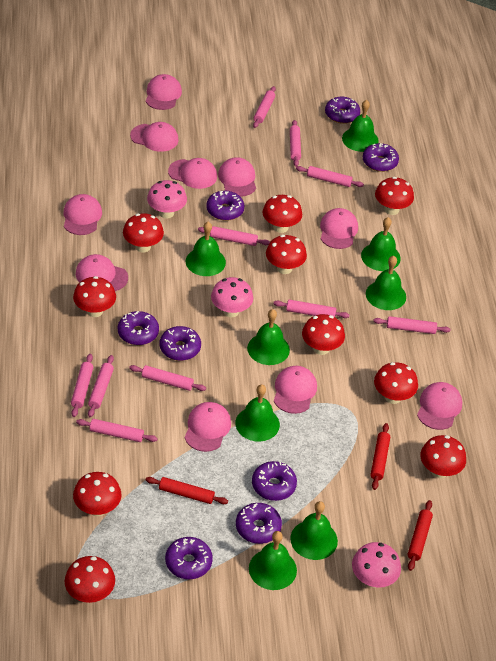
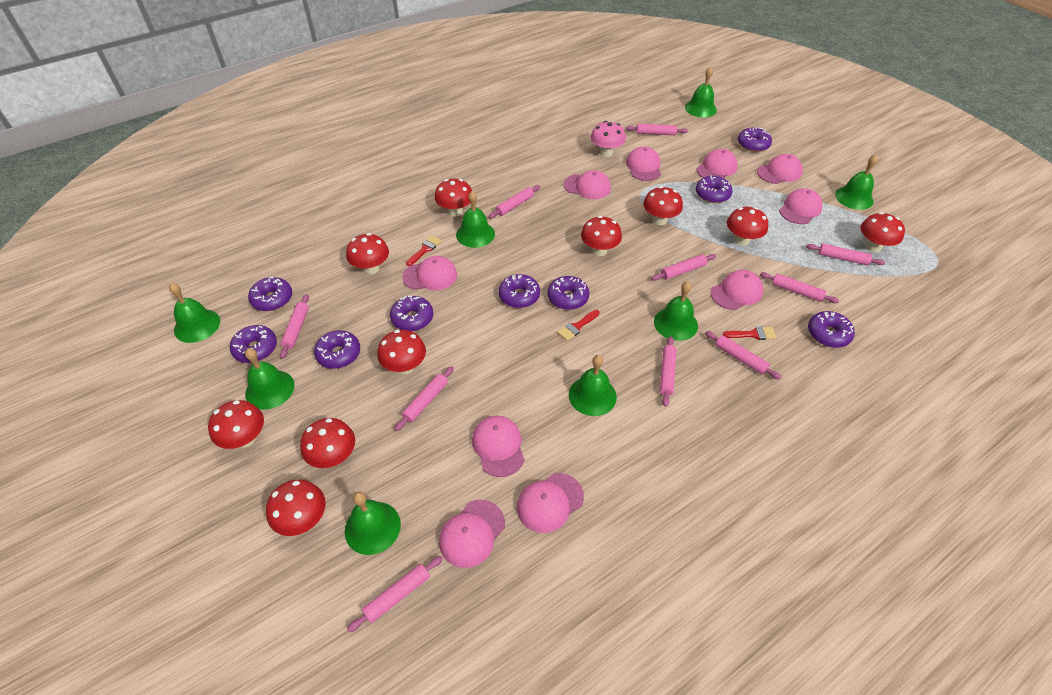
pink mushroom: 3 -> 1
purple donut: 8 -> 9
red brush: 0 -> 3
red rolling pin: 3 -> 0

